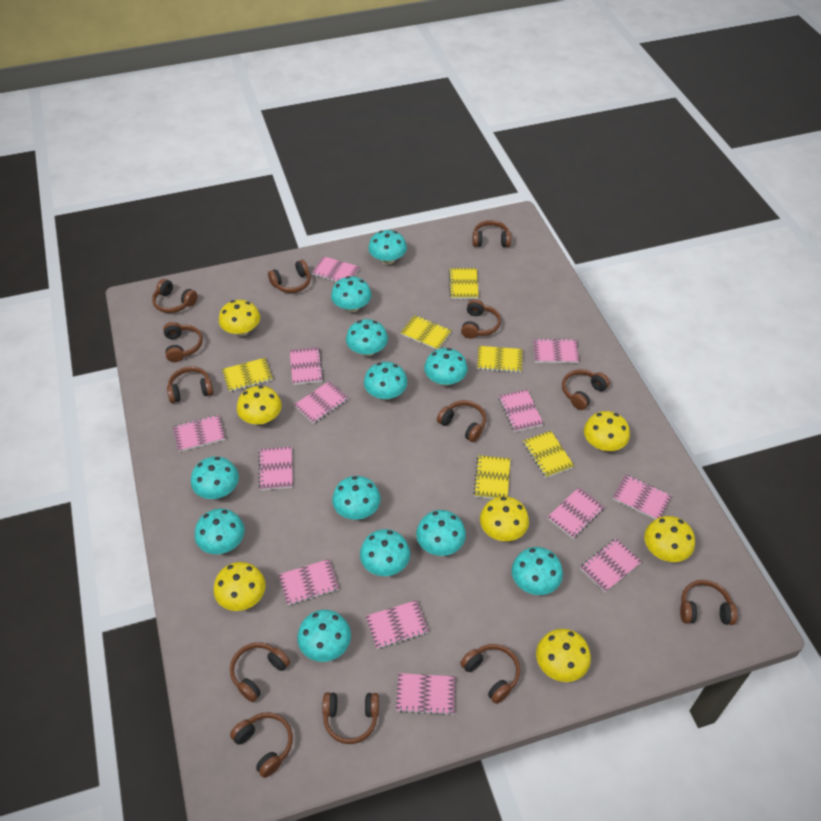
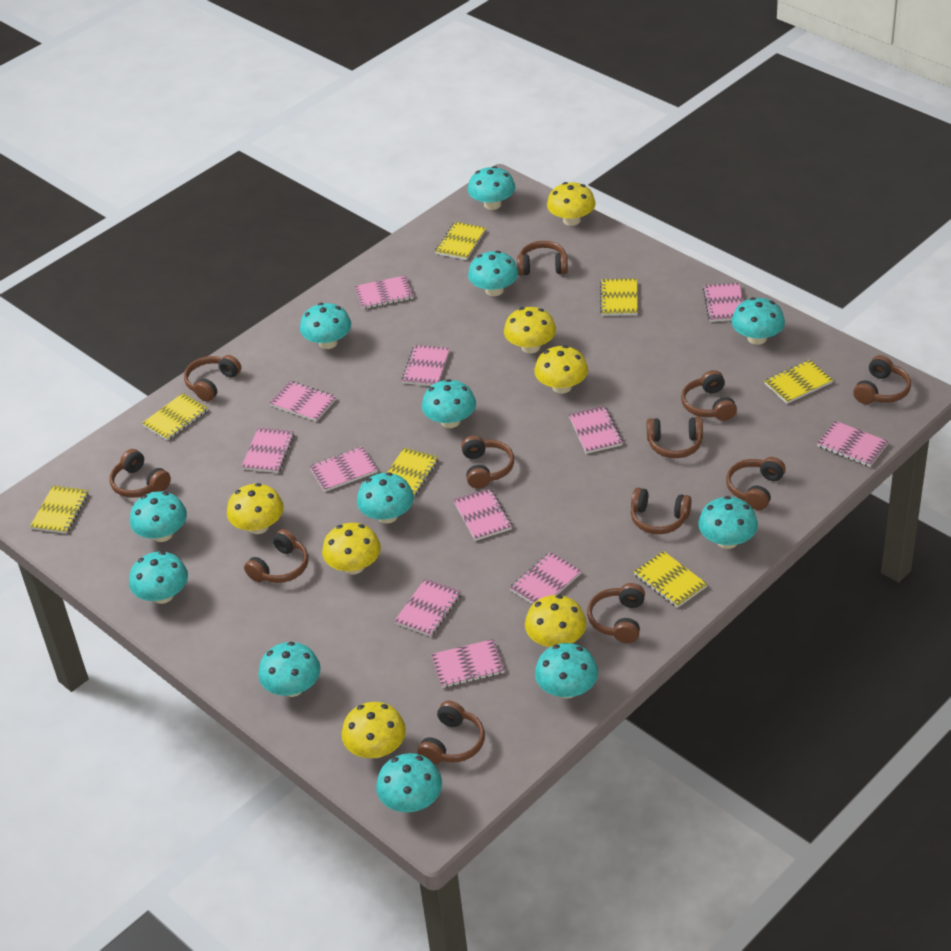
brown headphones: 13 -> 12
pink notebook: 13 -> 12
yellow notebook: 6 -> 7

